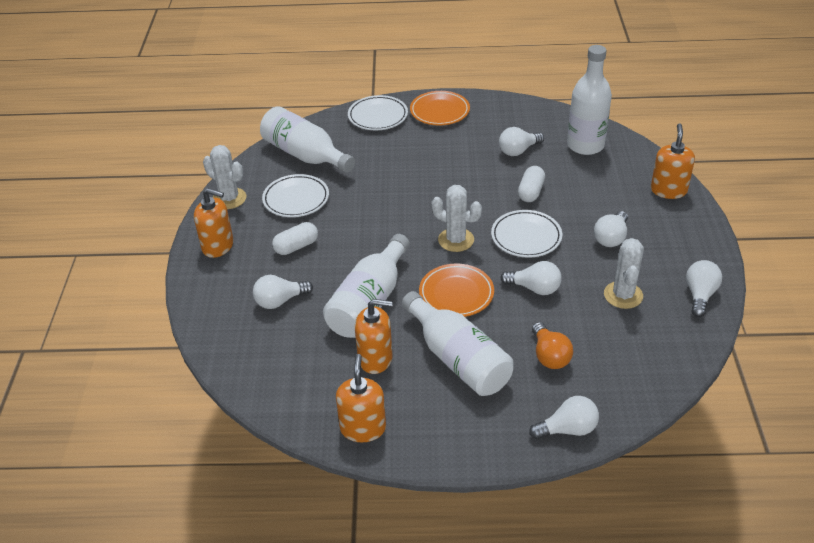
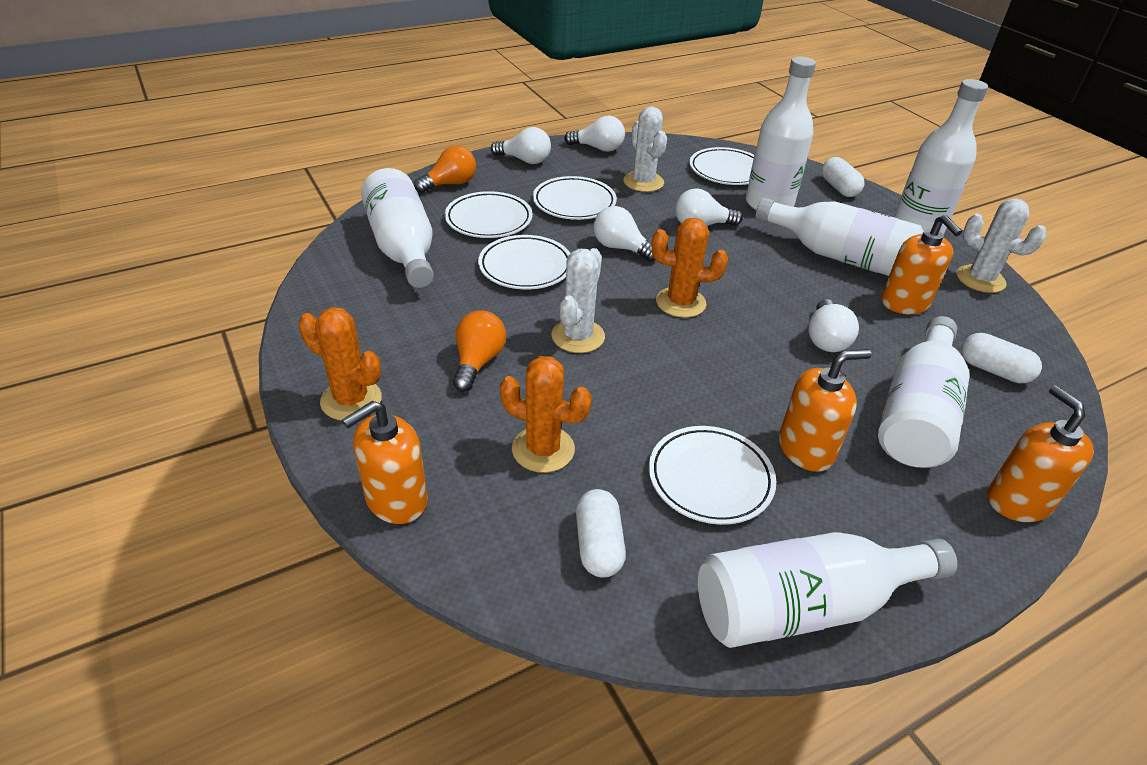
orange cactus: 0 -> 3
orange light bulb: 1 -> 2
orange plate: 2 -> 0
white bottle: 4 -> 6
white capsule: 2 -> 3
white light bulb: 6 -> 5
white plate: 3 -> 5

